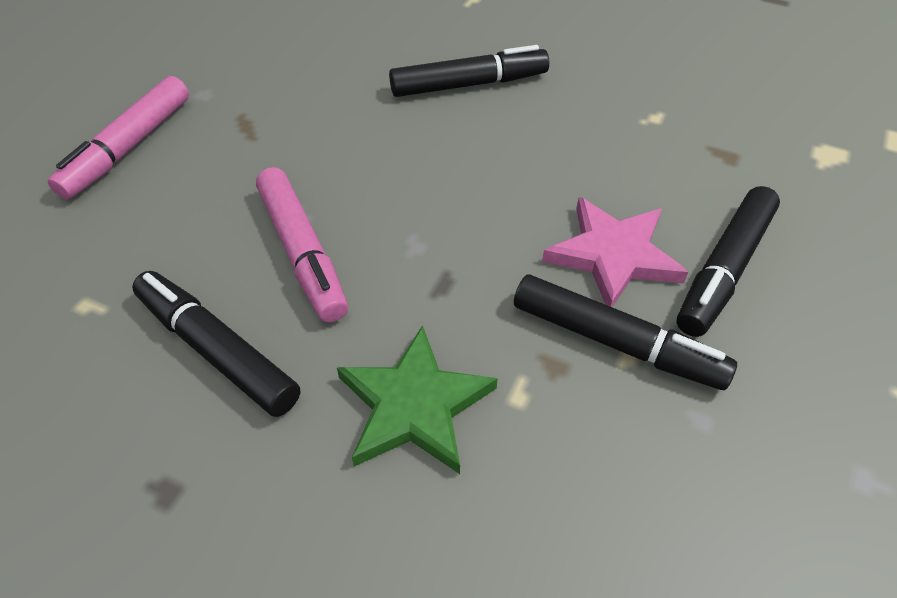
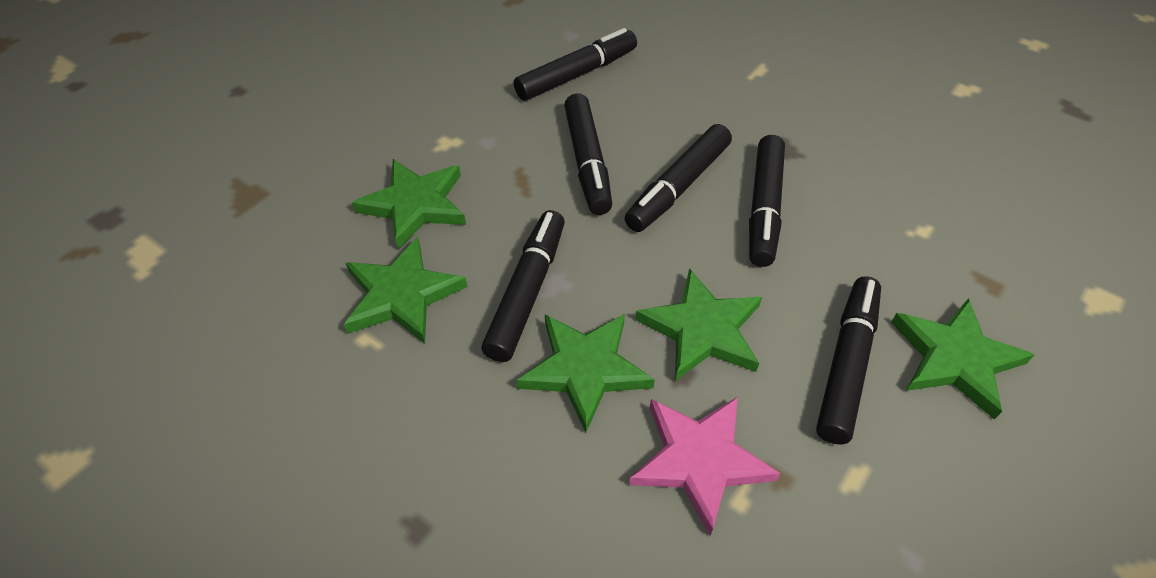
black marker: 4 -> 6
green star: 1 -> 5
pink marker: 2 -> 0

